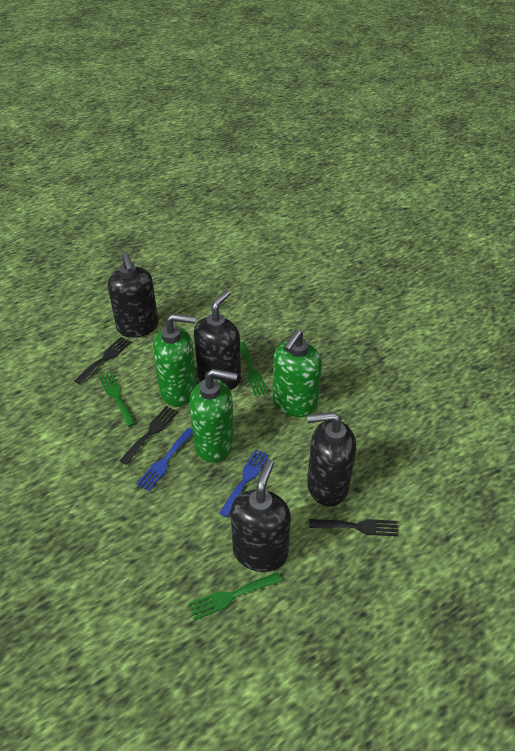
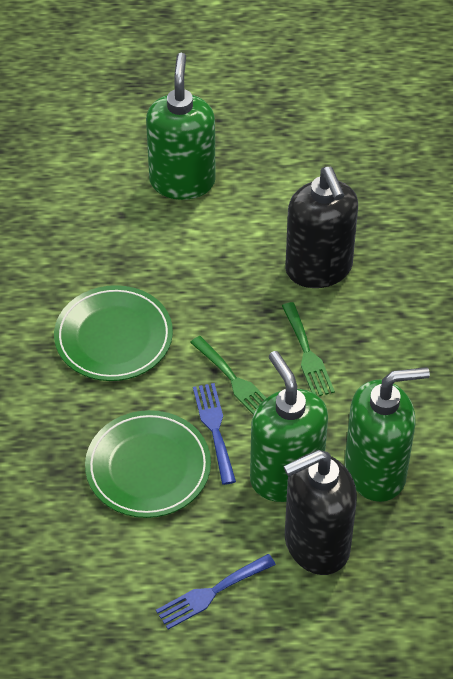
black fork: 3 -> 0
black soap dispenser: 4 -> 2
green fork: 3 -> 2
green plate: 0 -> 2

